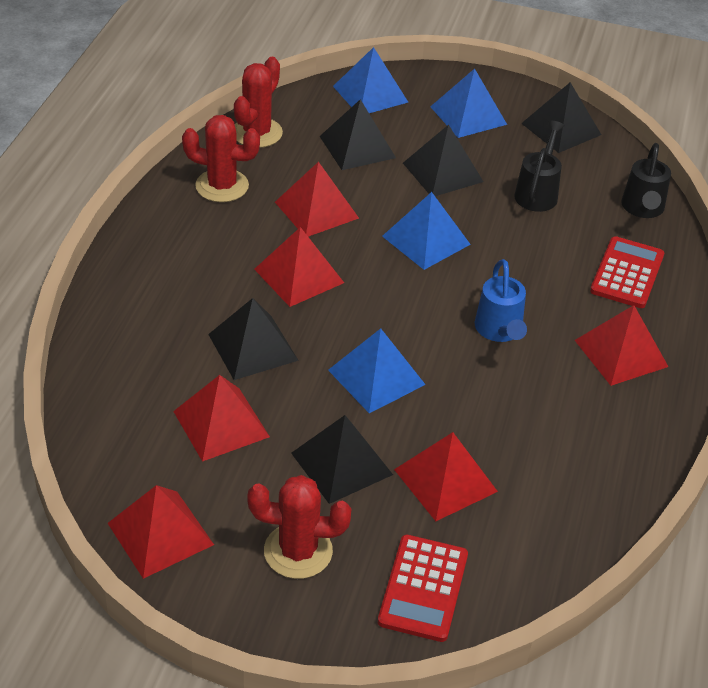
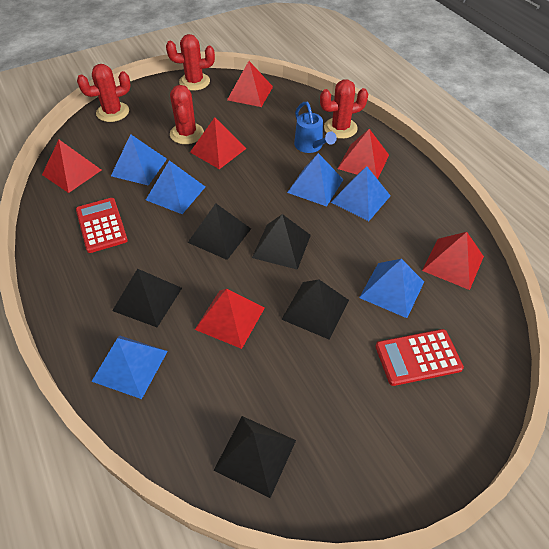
black watering can: 2 -> 0
blue pyramid: 4 -> 6
red cactus: 3 -> 4

